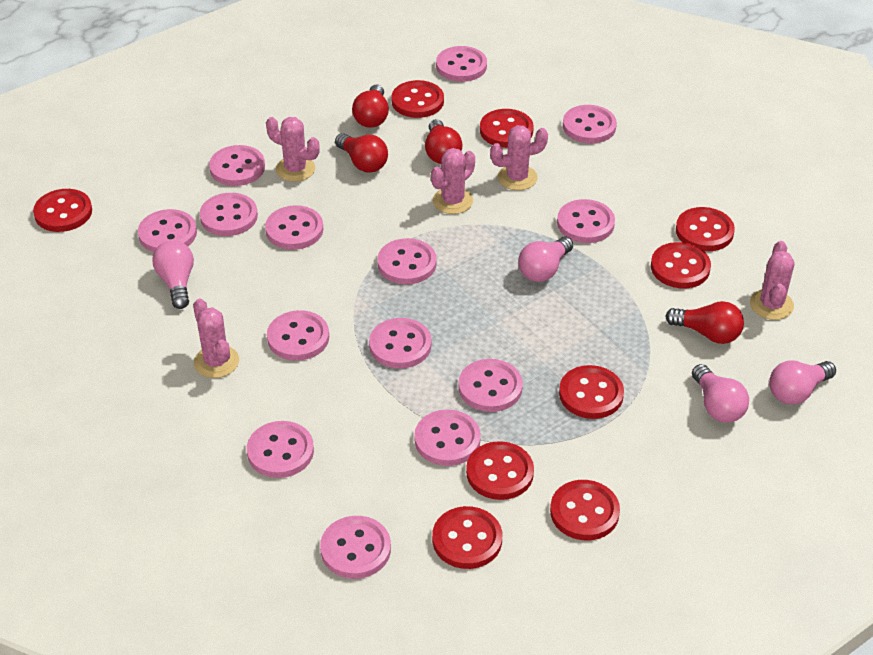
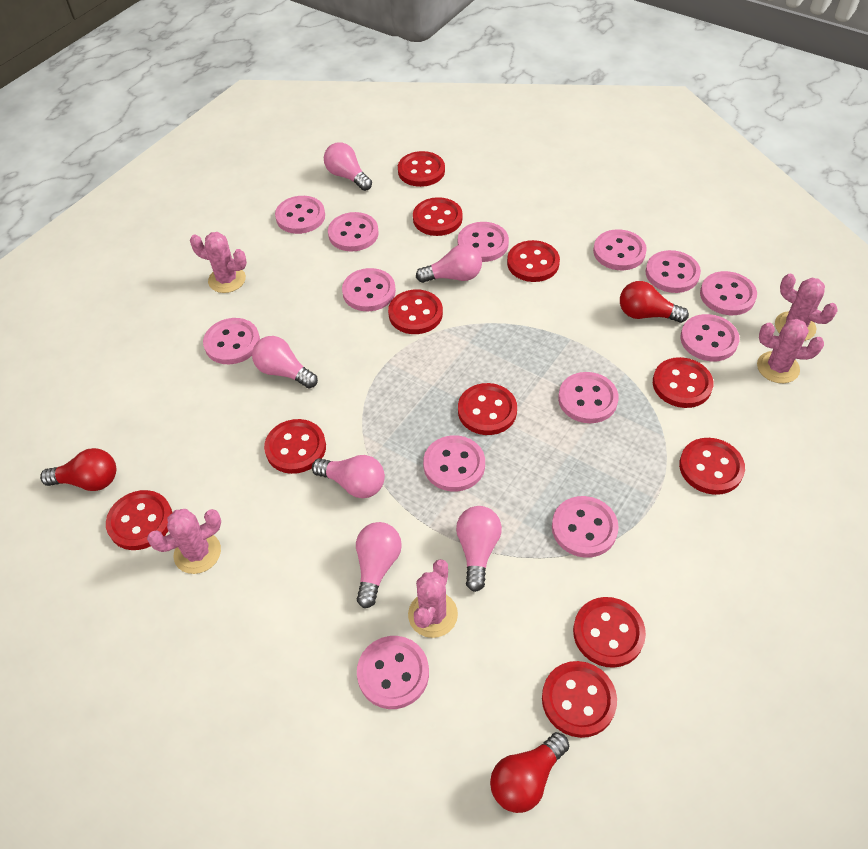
pink button: 14 -> 13
pink light bulb: 4 -> 6
red button: 9 -> 11
red light bulb: 4 -> 3

